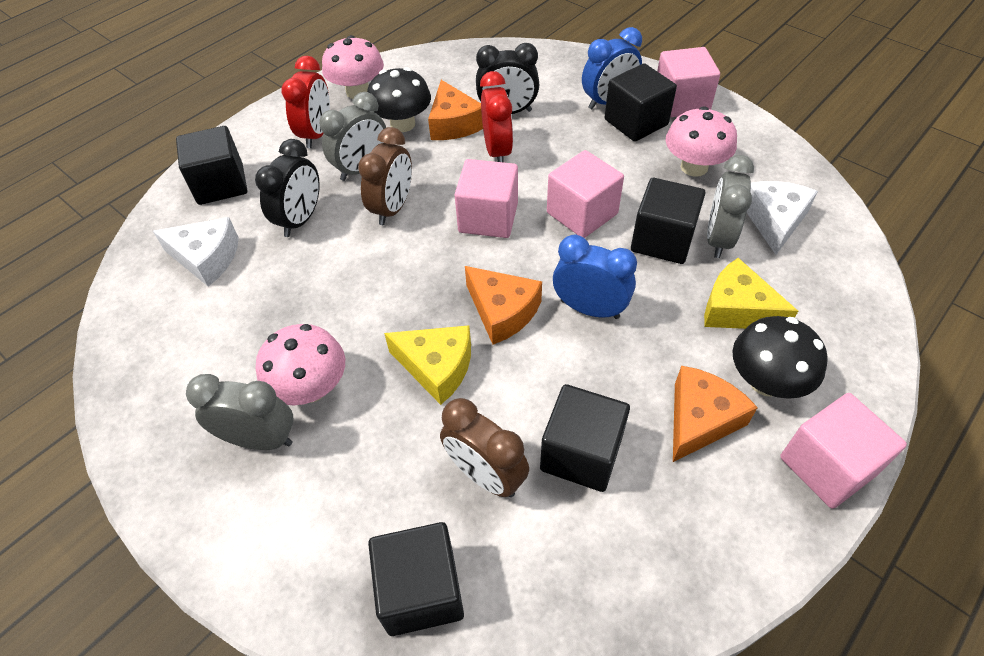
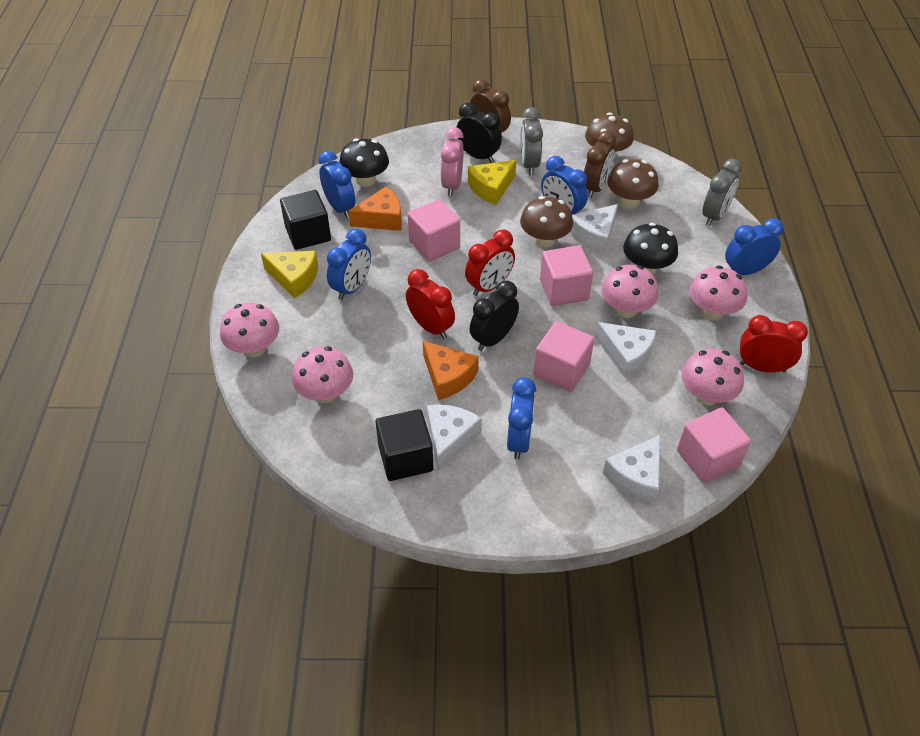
black cube: 5 -> 2
blue clock: 2 -> 5
brown mushroom: 0 -> 3
grey clock: 3 -> 2
orange cheese: 3 -> 2
pink clock: 0 -> 1
pink mushroom: 3 -> 5
red clock: 2 -> 3
white cheese: 2 -> 4

